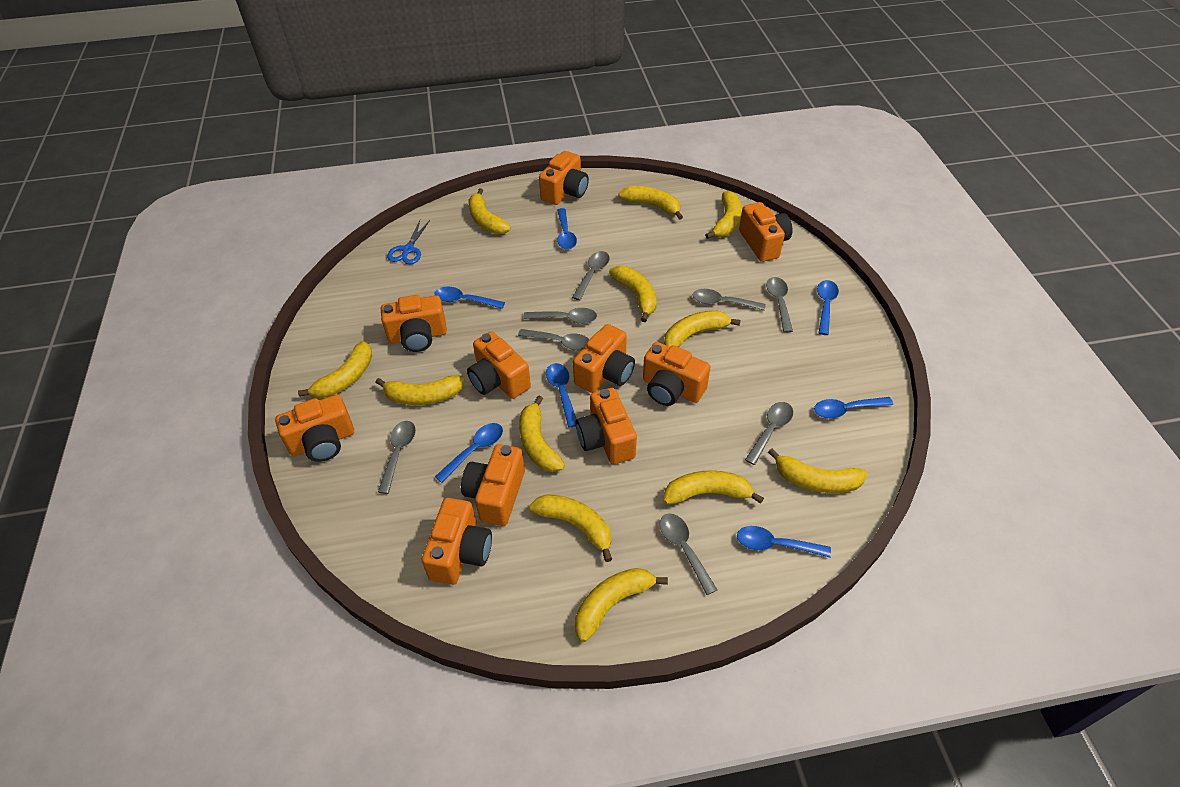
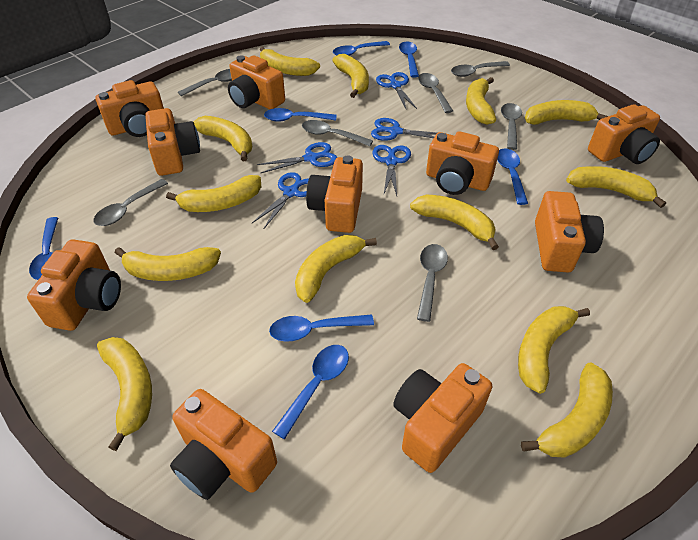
blue scissors: 1 -> 5
grey spoon: 8 -> 7
yellow banana: 12 -> 13

